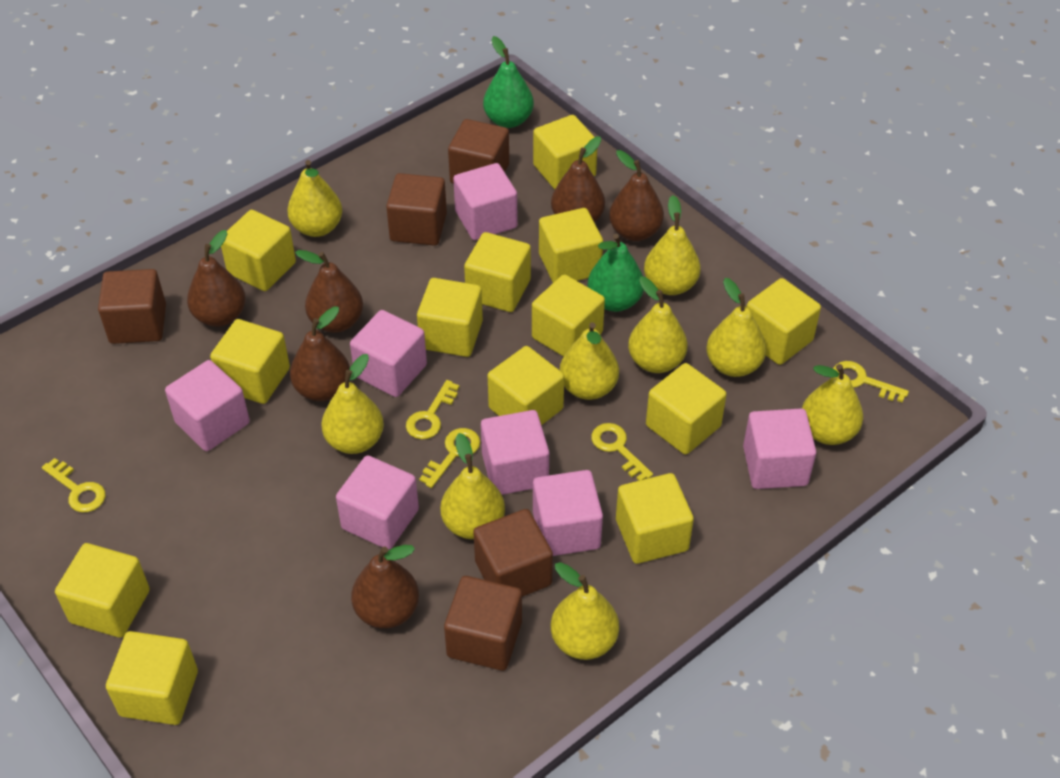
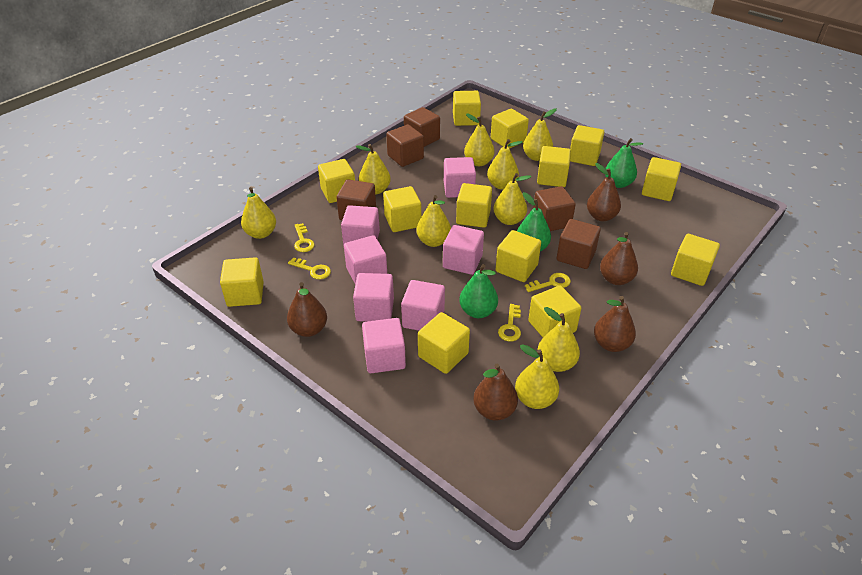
brown pear: 6 -> 5
green pear: 2 -> 3
yellow key: 5 -> 4

